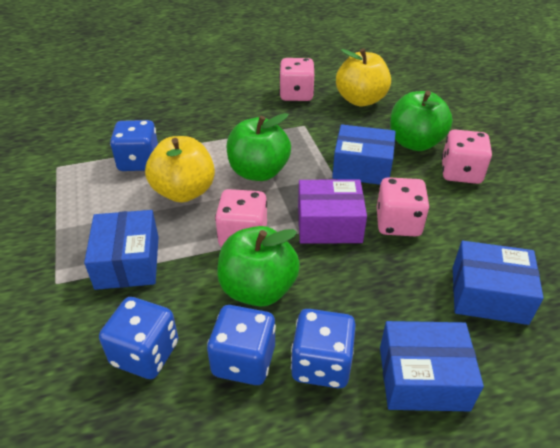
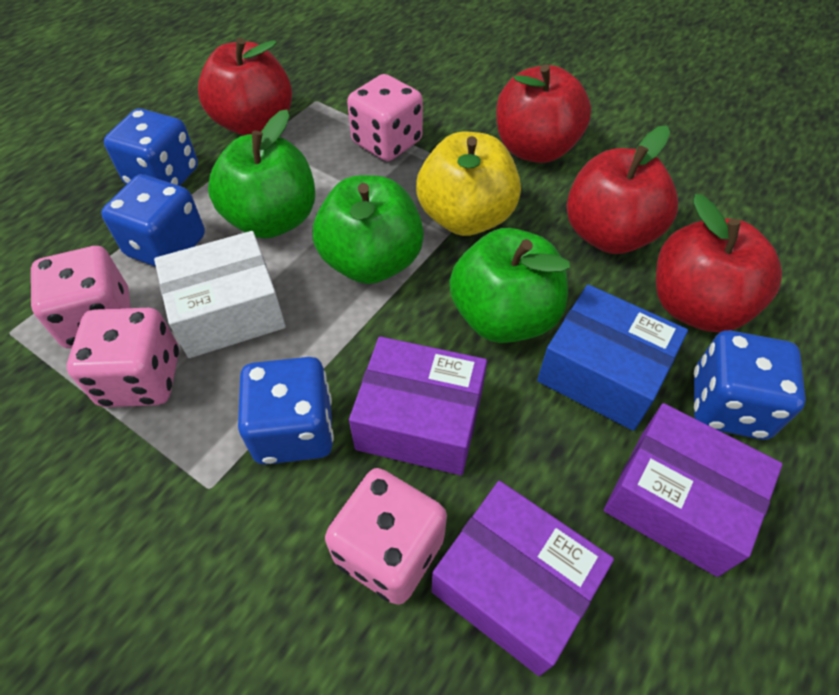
blue box: 4 -> 1
purple box: 1 -> 3
red apple: 0 -> 4
white box: 0 -> 1
yellow apple: 2 -> 1

